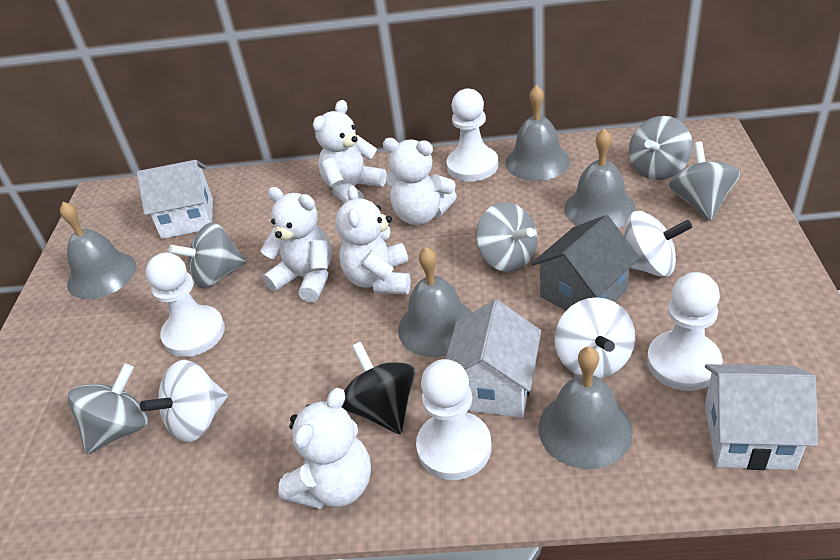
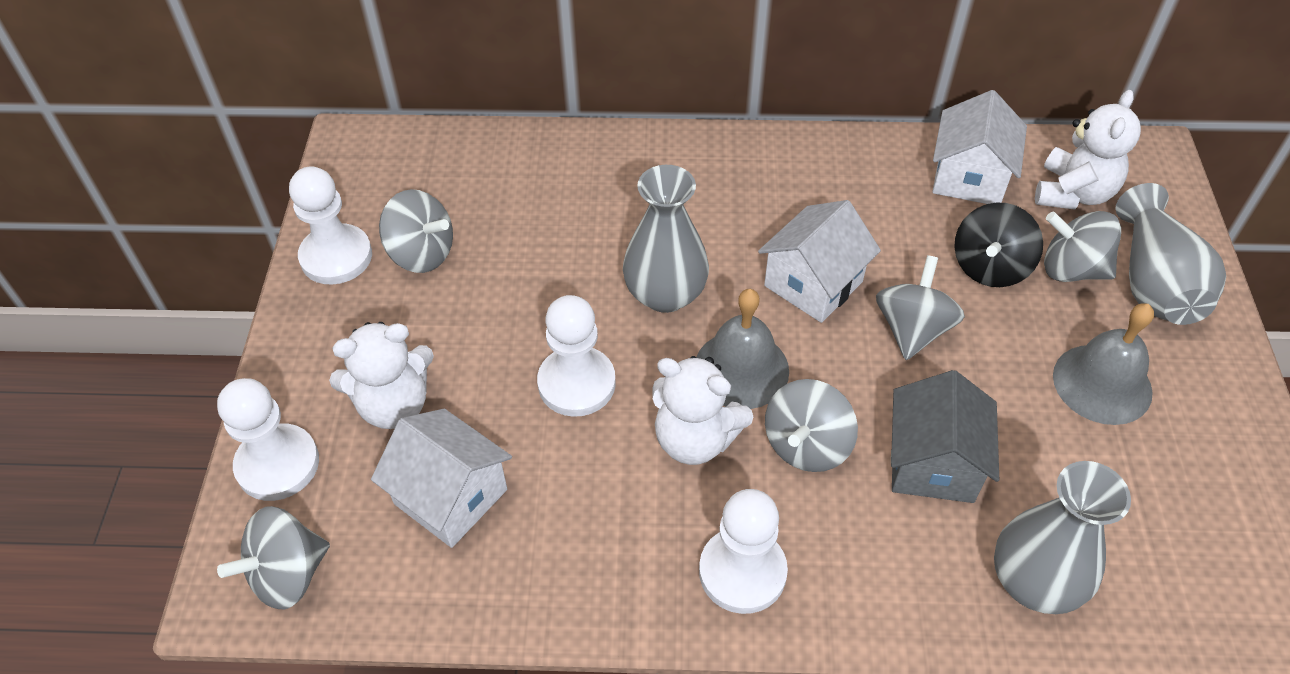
grey bell: 5 -> 2
grey vase: 0 -> 3
white spinning top: 3 -> 0
white teddy bear: 5 -> 3

